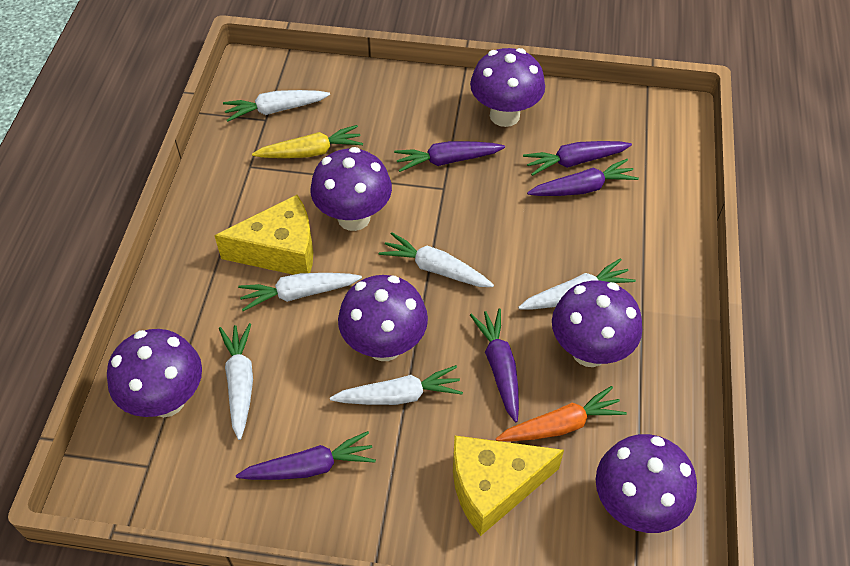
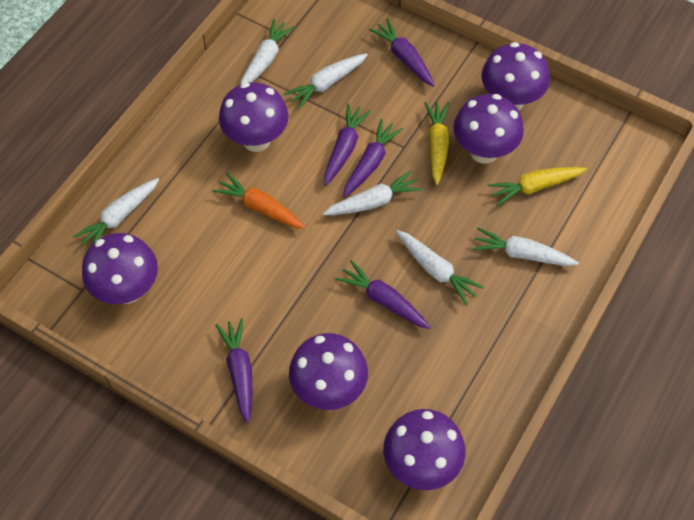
yellow carrot: 1 -> 2
yellow cheese: 2 -> 0

